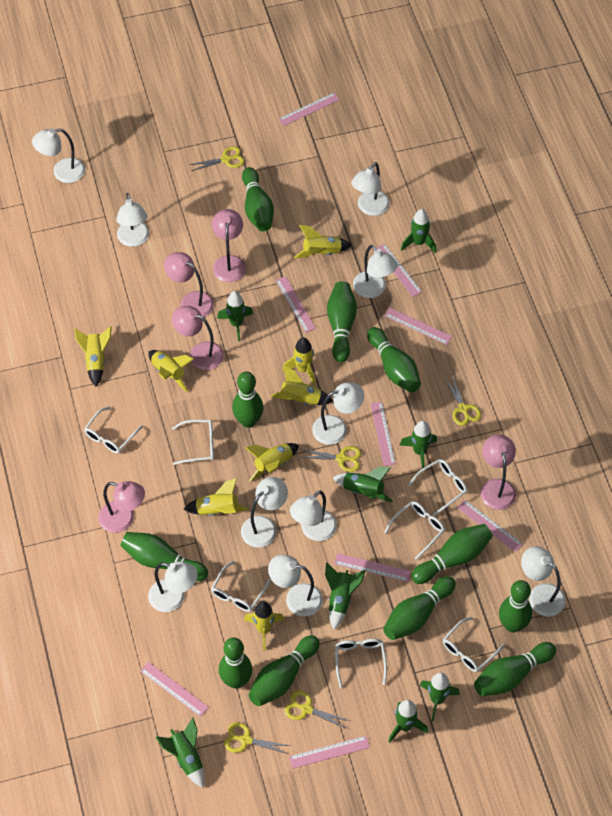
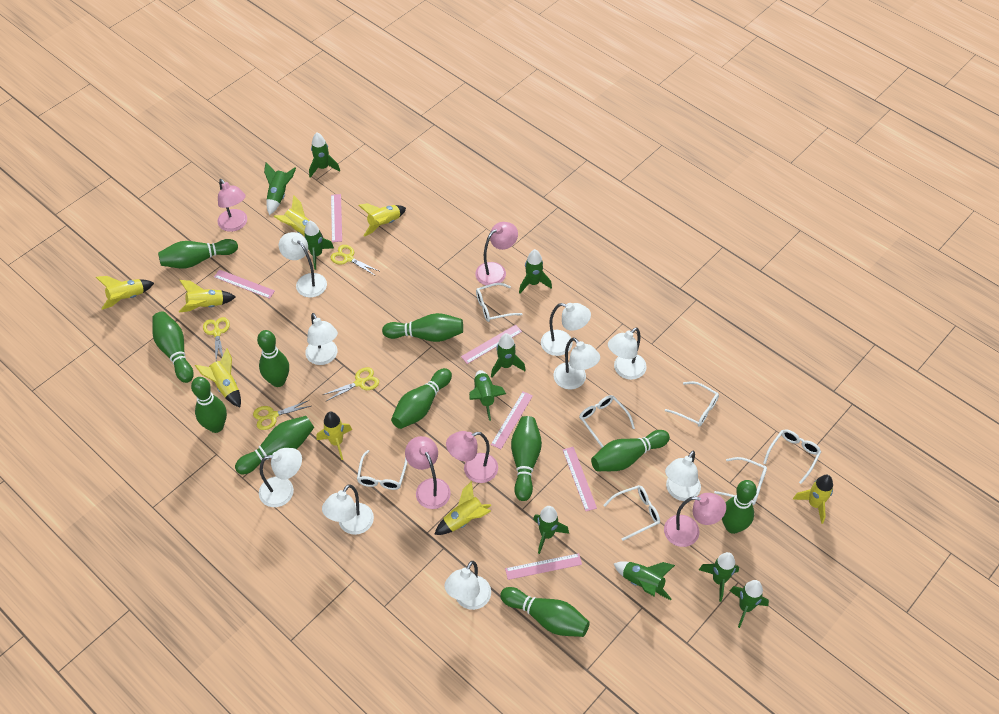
green rocket: 8 -> 10
pink ruler: 9 -> 6
white lamp: 10 -> 9
yellow scissors: 5 -> 4

